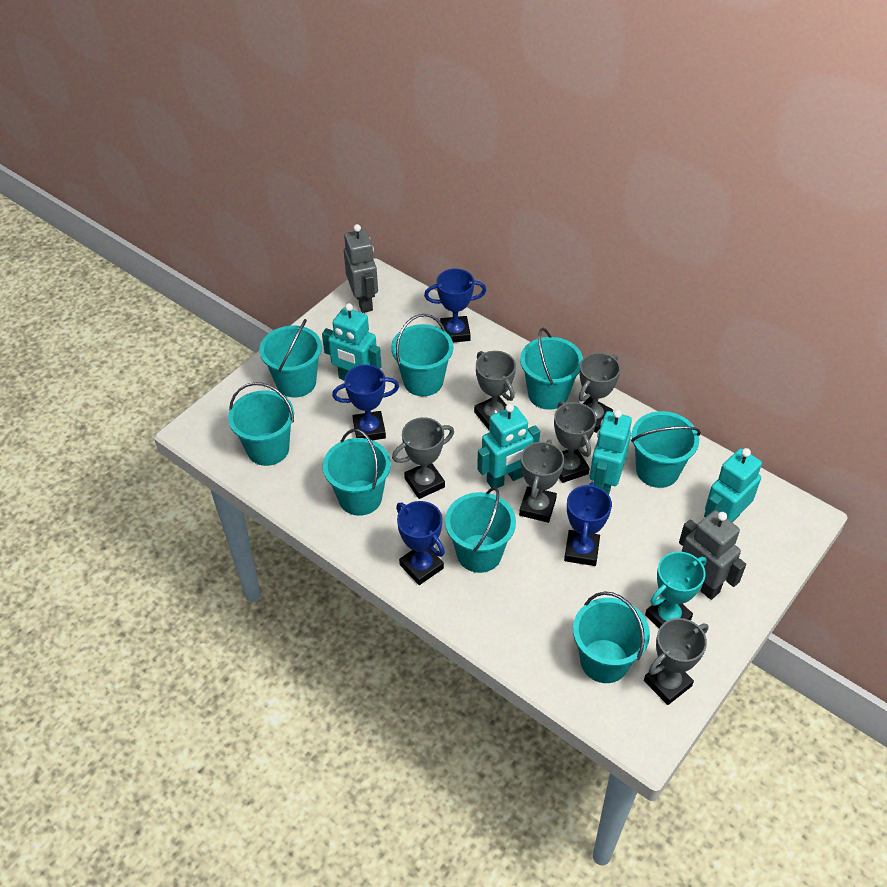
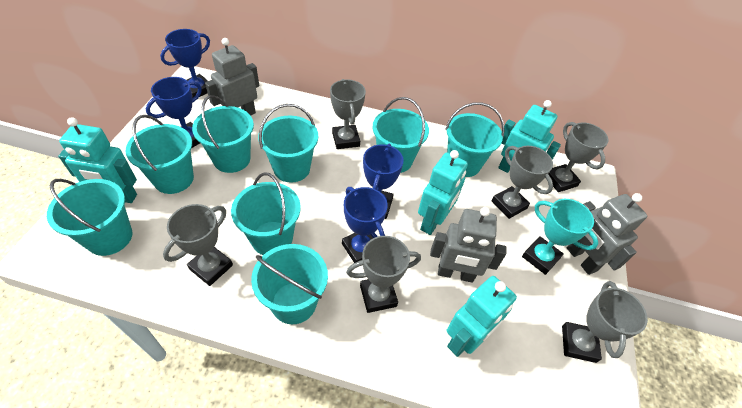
grey robot: 2 -> 3

